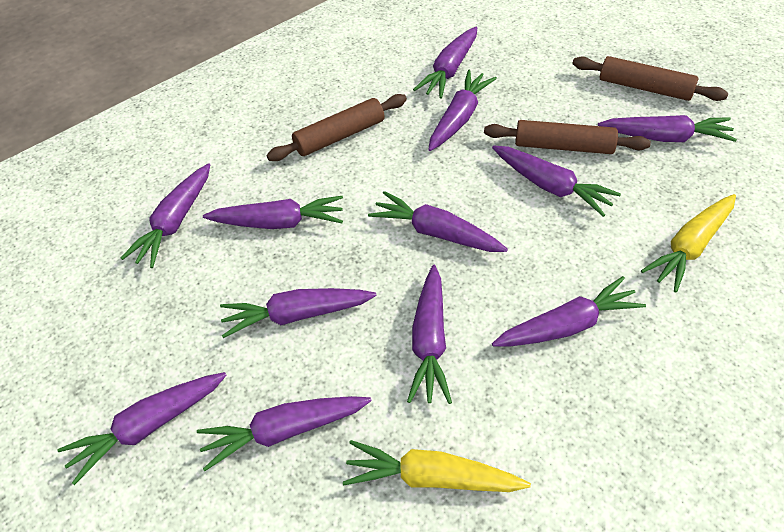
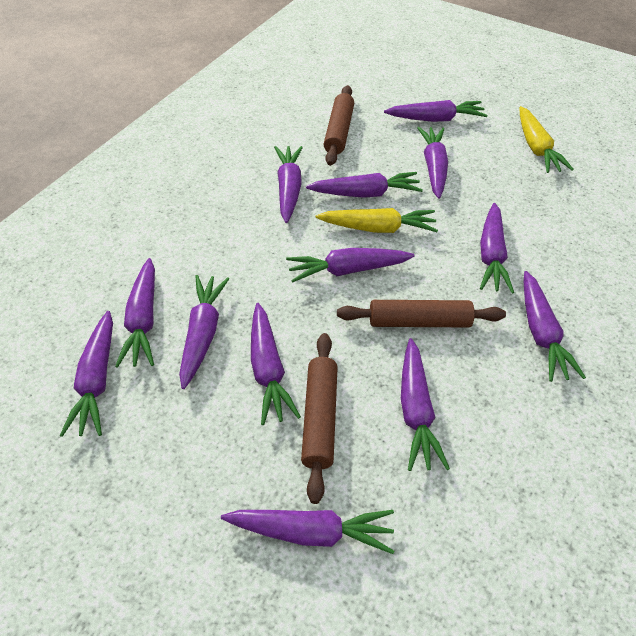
purple carrot: 12 -> 13

